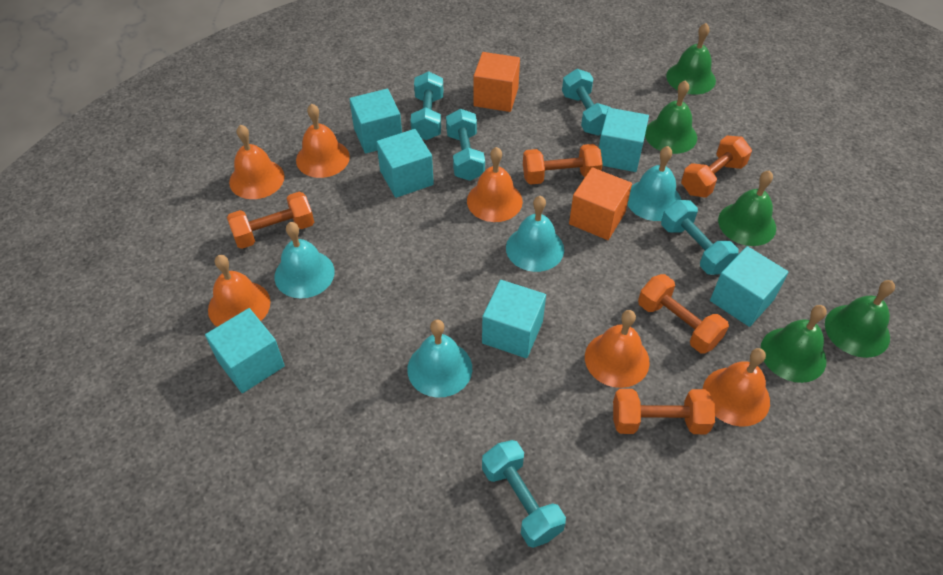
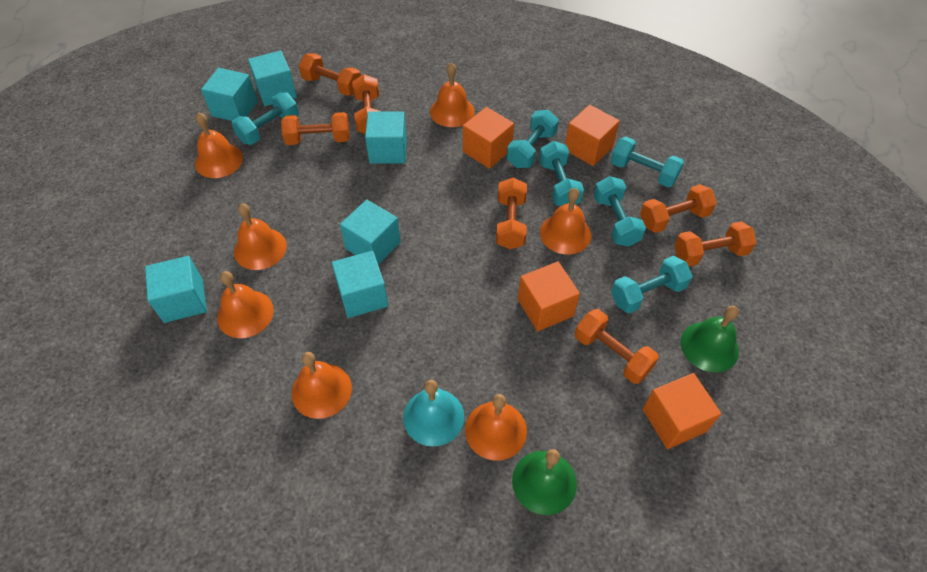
green bell: 5 -> 2
orange bell: 6 -> 7
orange cube: 2 -> 4
orange dumbbell: 5 -> 7
turquoise bell: 4 -> 1
turquoise dumbbell: 5 -> 6

